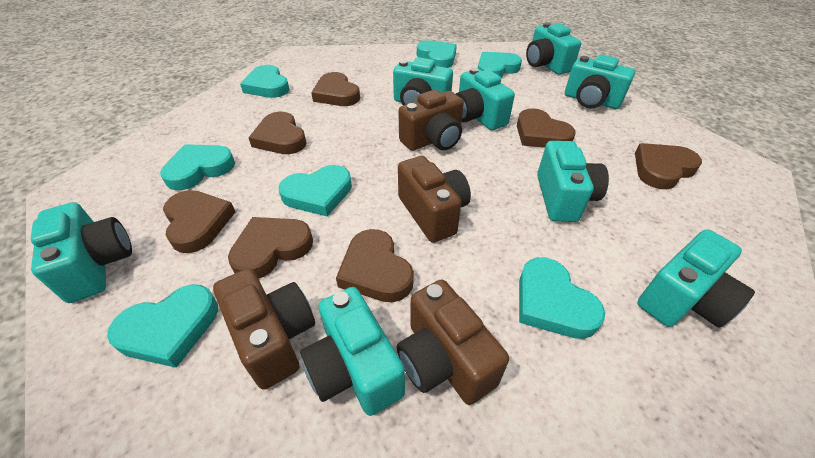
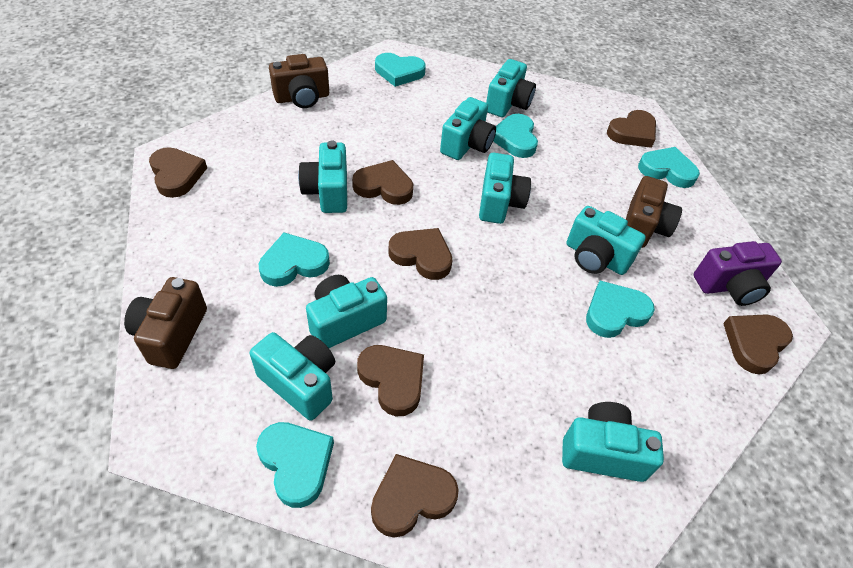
brown camera: 4 -> 3
purple camera: 0 -> 1
turquoise heart: 7 -> 6

